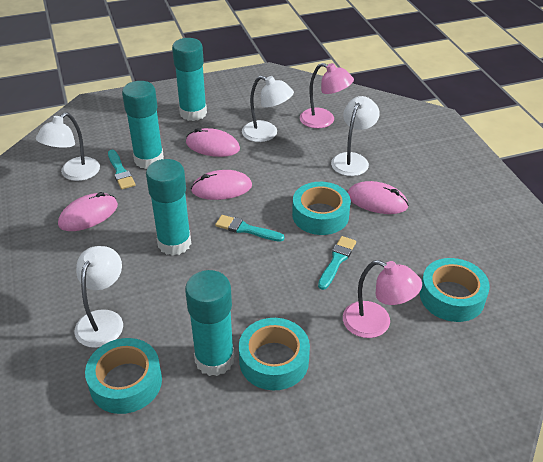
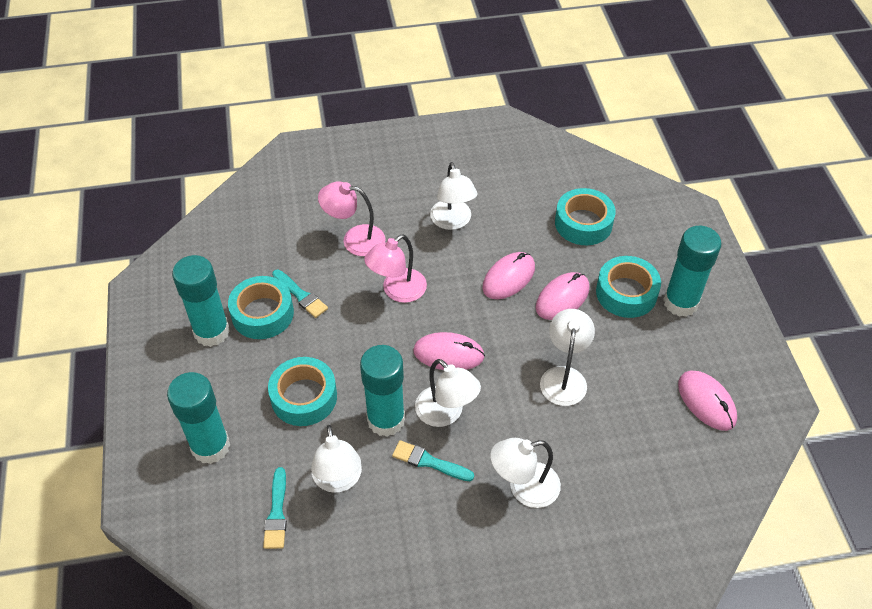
white lamp: 4 -> 5

